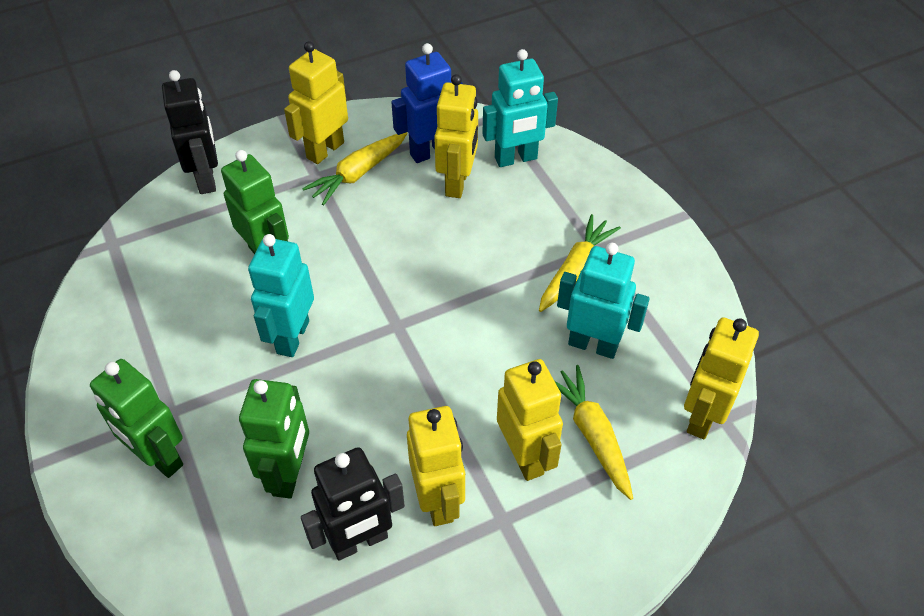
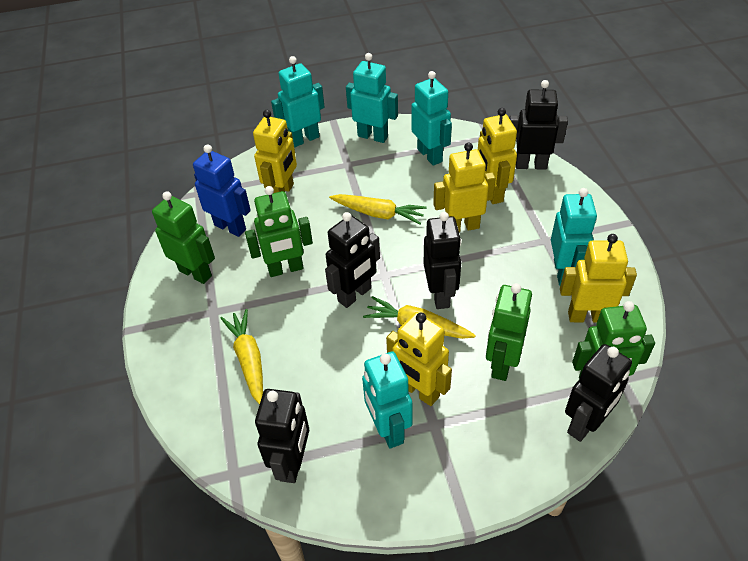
black robot: 2 -> 5
green robot: 3 -> 4
turquoise robot: 3 -> 5

